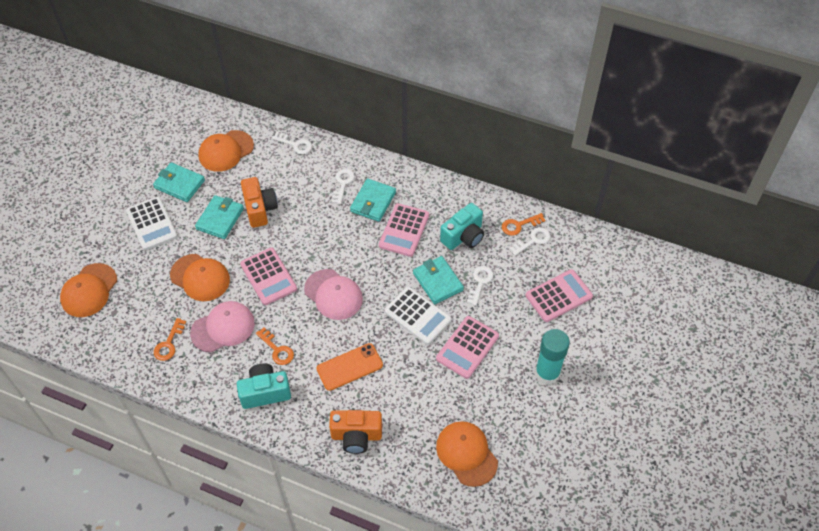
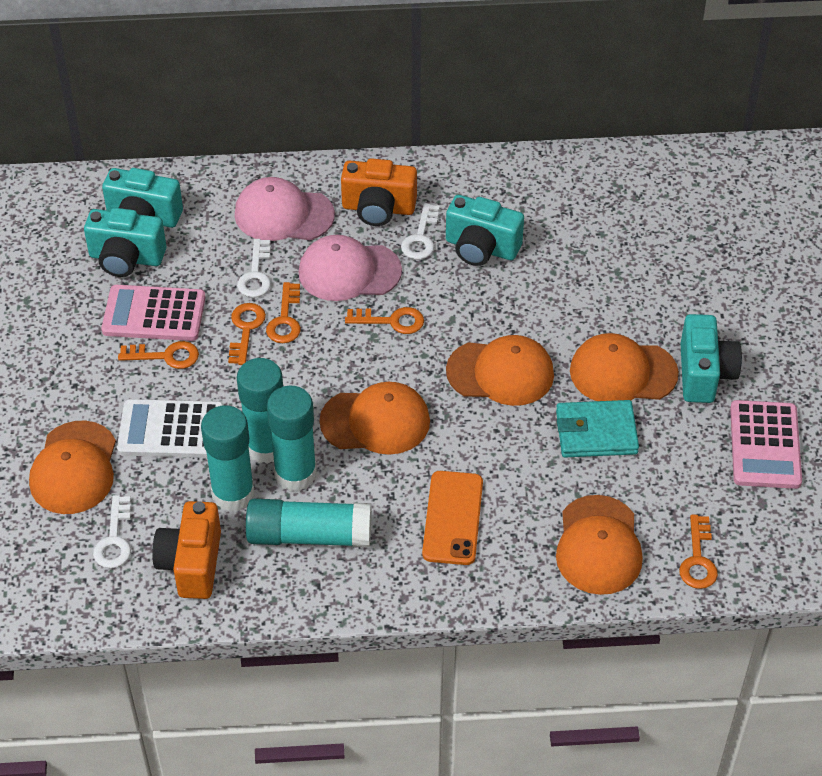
orange cap: 4 -> 5
orange key: 3 -> 5
pink calculator: 4 -> 2
turquoise camera: 2 -> 4
turquoise glue stick: 1 -> 4
turquoise wallet: 4 -> 1
white calculator: 2 -> 1
white key: 4 -> 3

